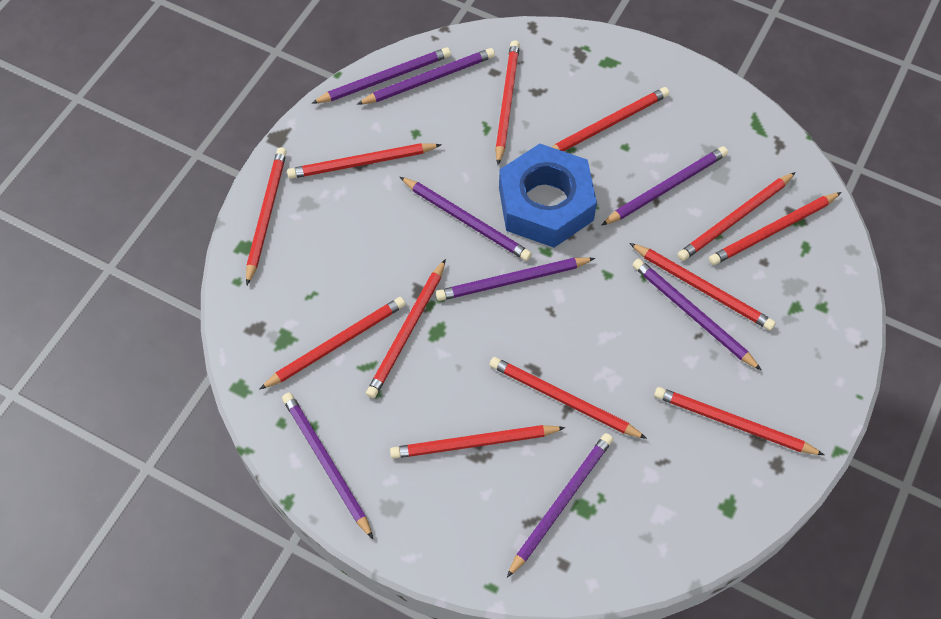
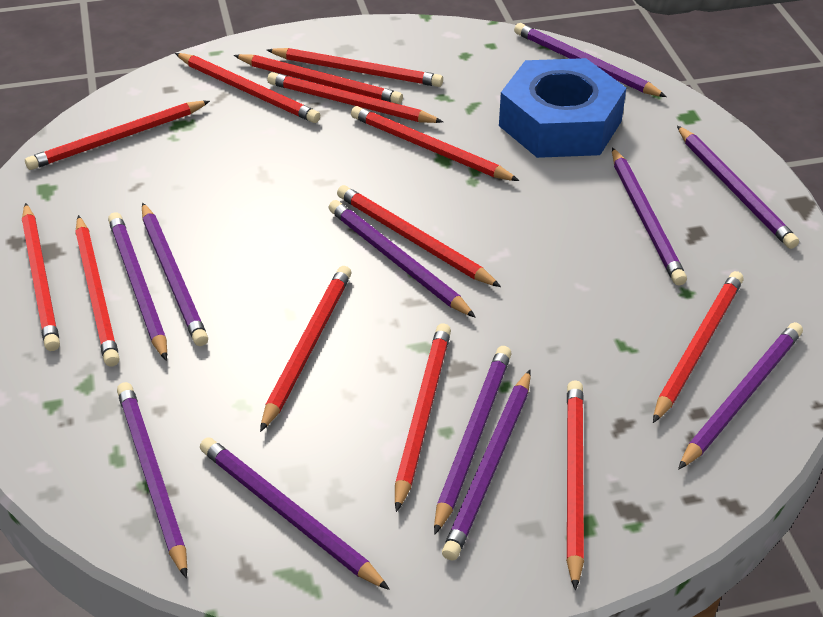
purple pencil: 8 -> 11
red pencil: 12 -> 13

